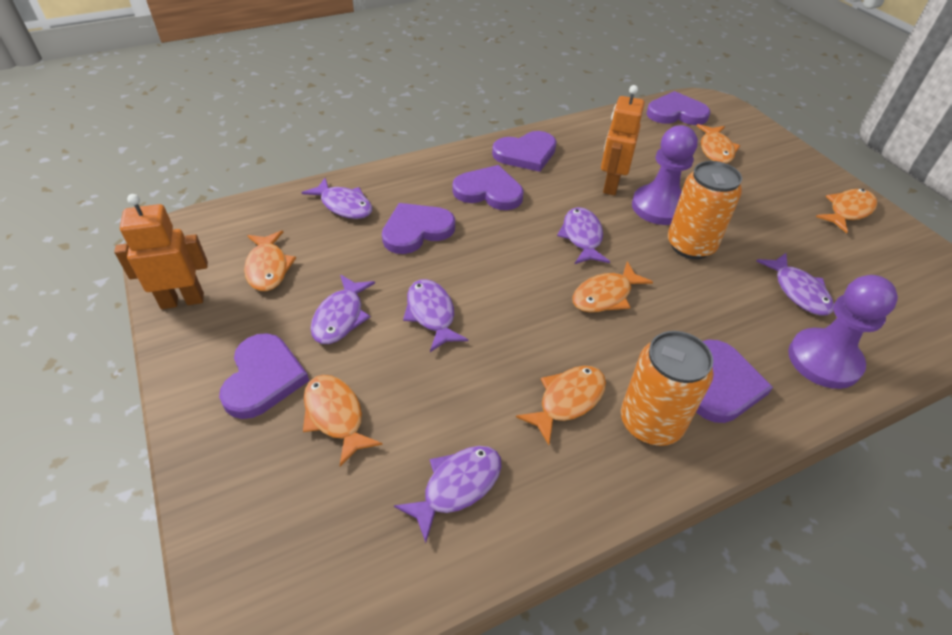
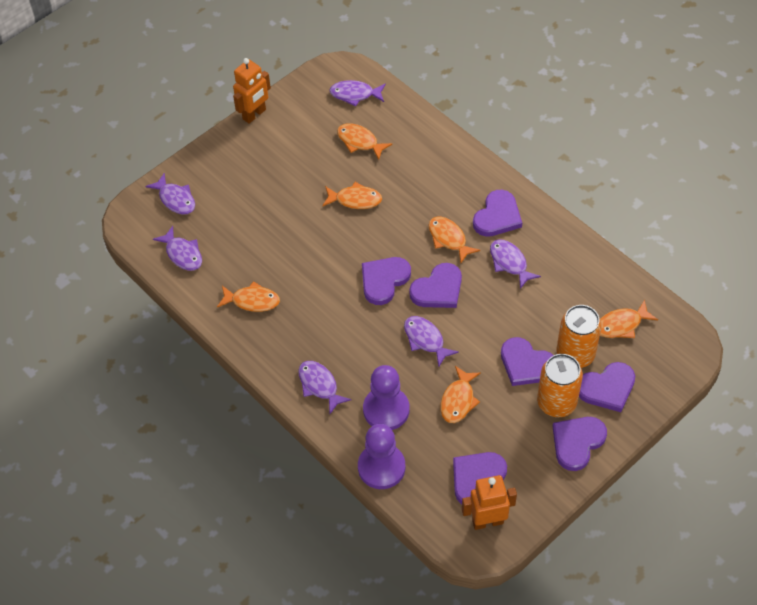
purple heart: 6 -> 7

